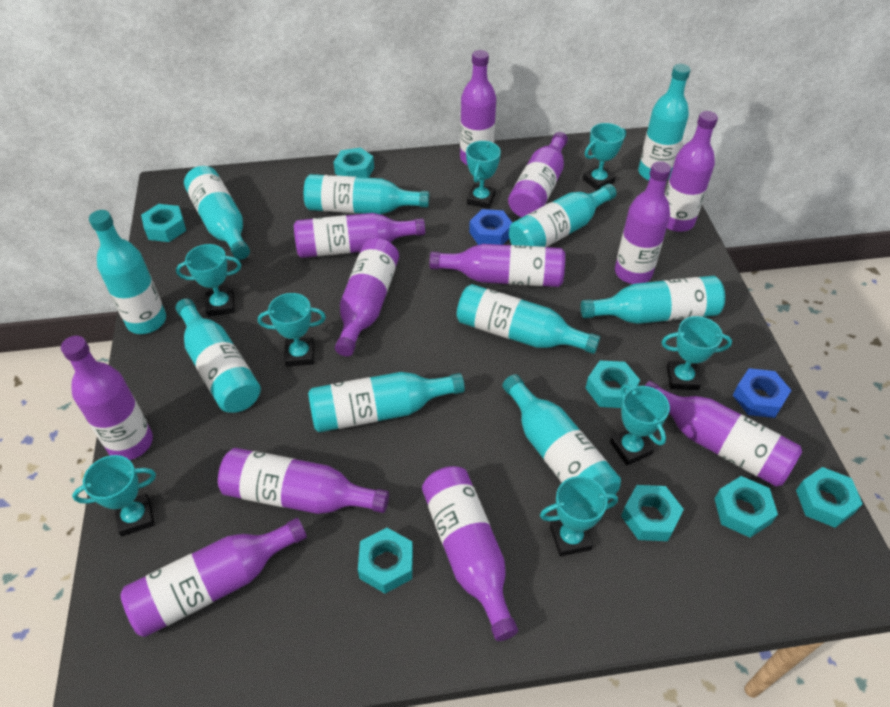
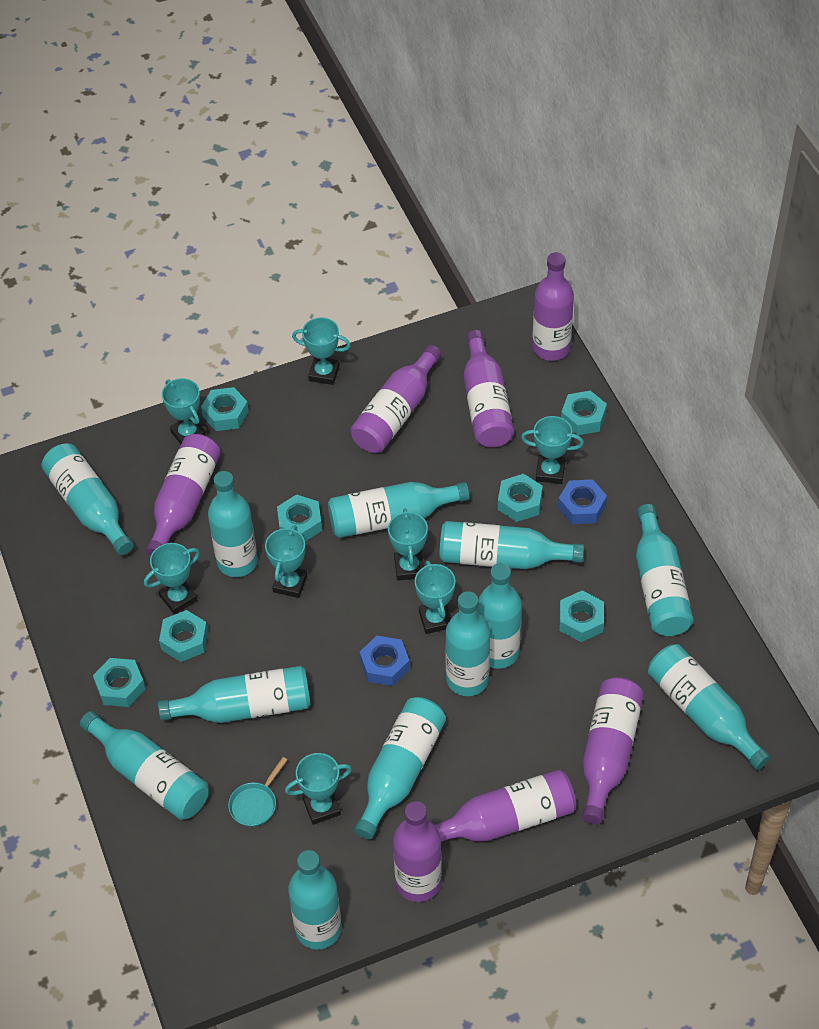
purple bottle: 12 -> 7
turquoise bottle: 10 -> 12
turquoise pan: 0 -> 1

